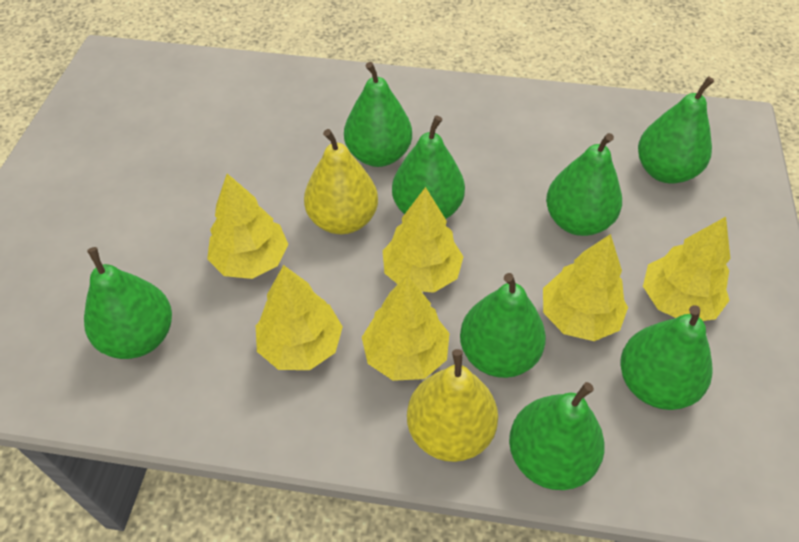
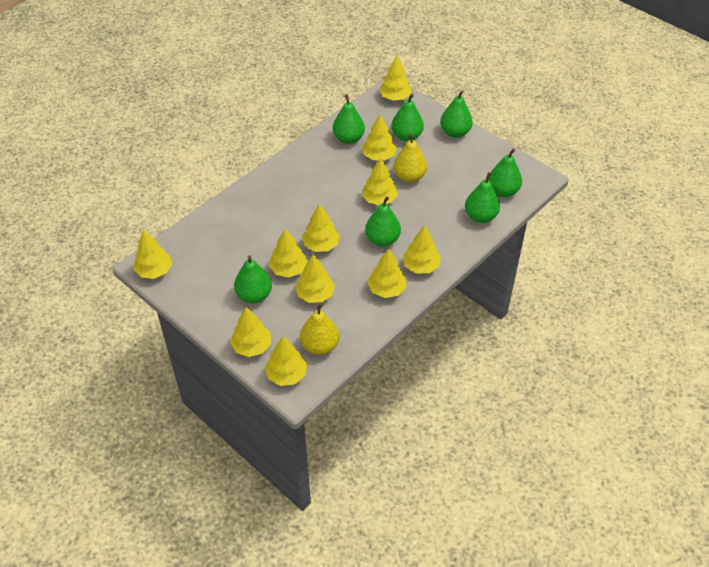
green pear: 8 -> 7
yellow tree: 6 -> 11

